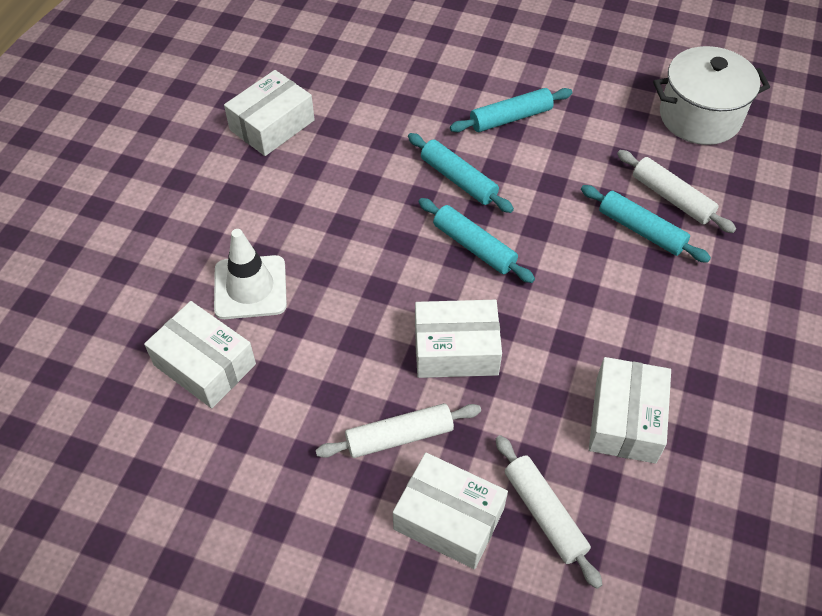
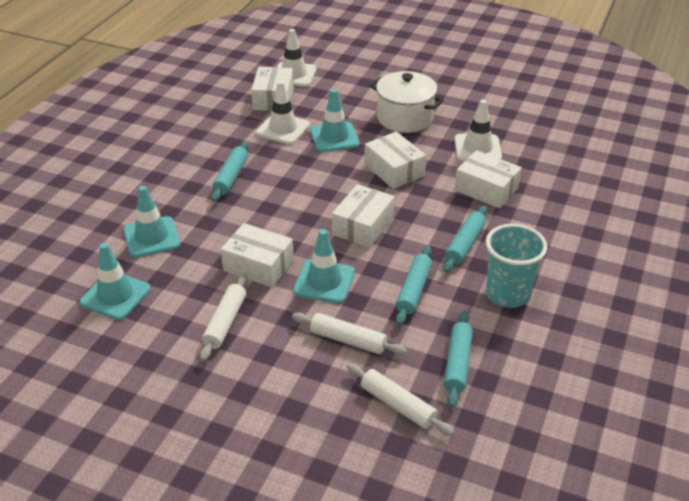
turquoise cup: 0 -> 1
turquoise traffic cone: 0 -> 4
white traffic cone: 1 -> 3

